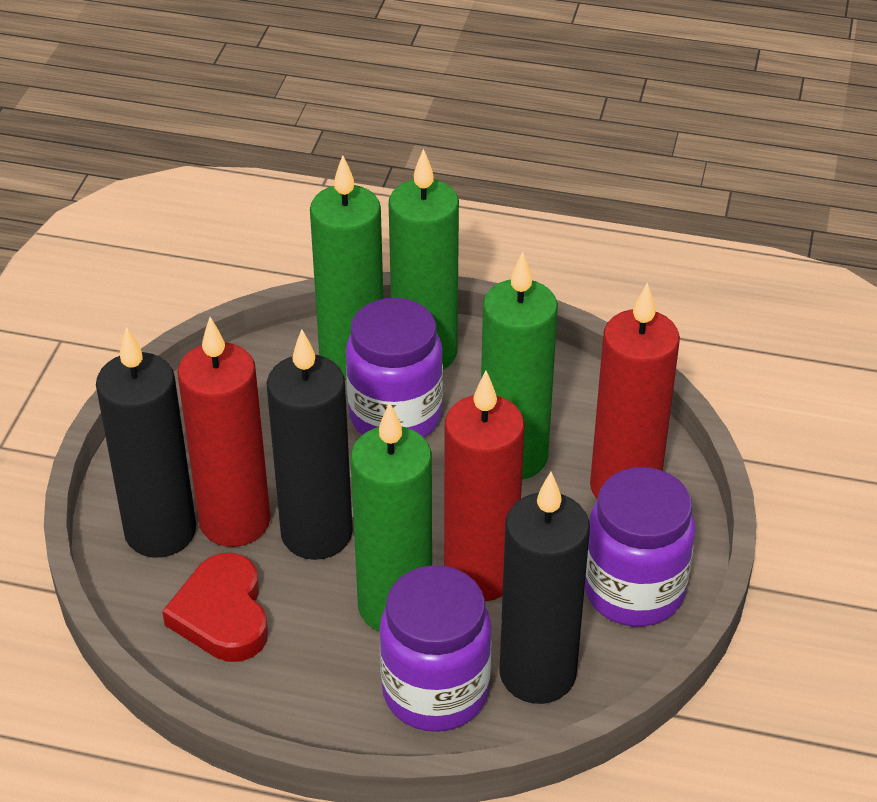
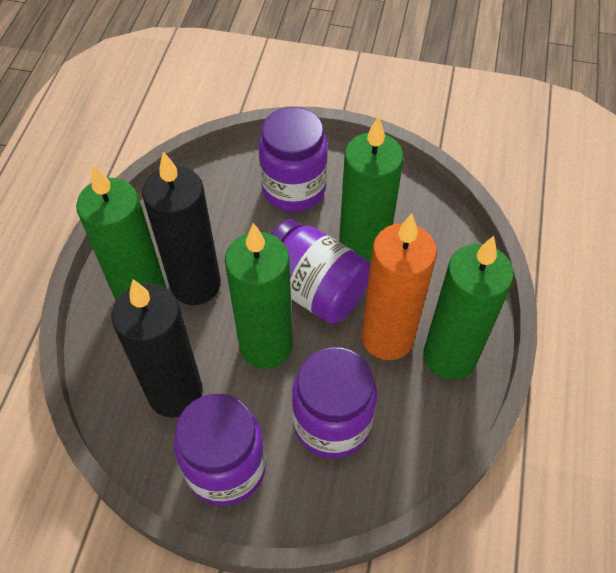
black candle: 3 -> 2
orange candle: 0 -> 1
purple jar: 3 -> 4
red candle: 3 -> 0
red heart: 1 -> 0

